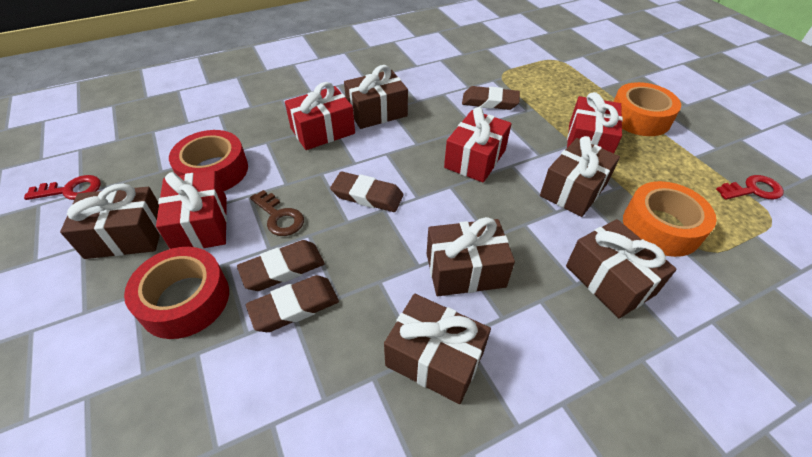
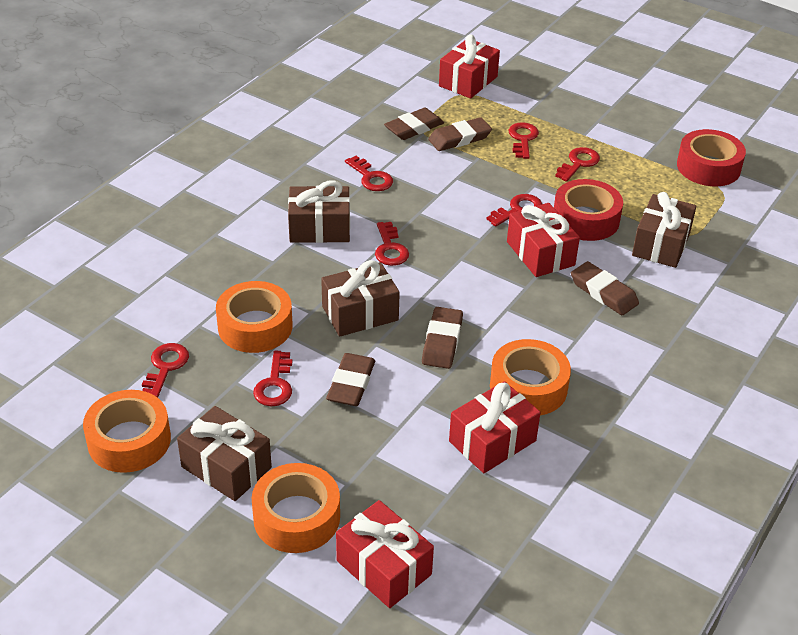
brown eraser: 4 -> 5
brown gift: 6 -> 4
brown key: 1 -> 0
orange tape: 2 -> 4
red key: 2 -> 7

